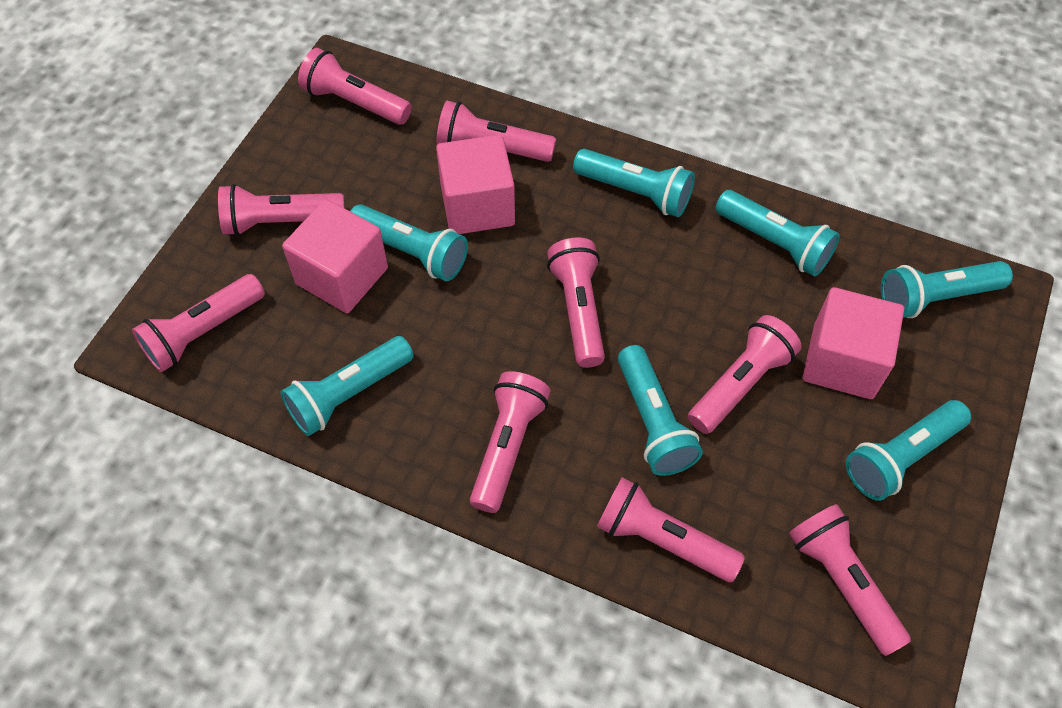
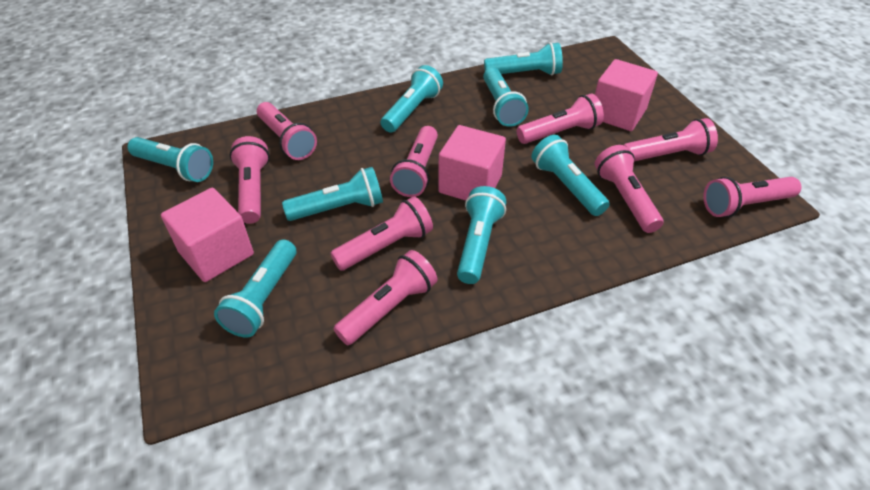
turquoise flashlight: 7 -> 8

